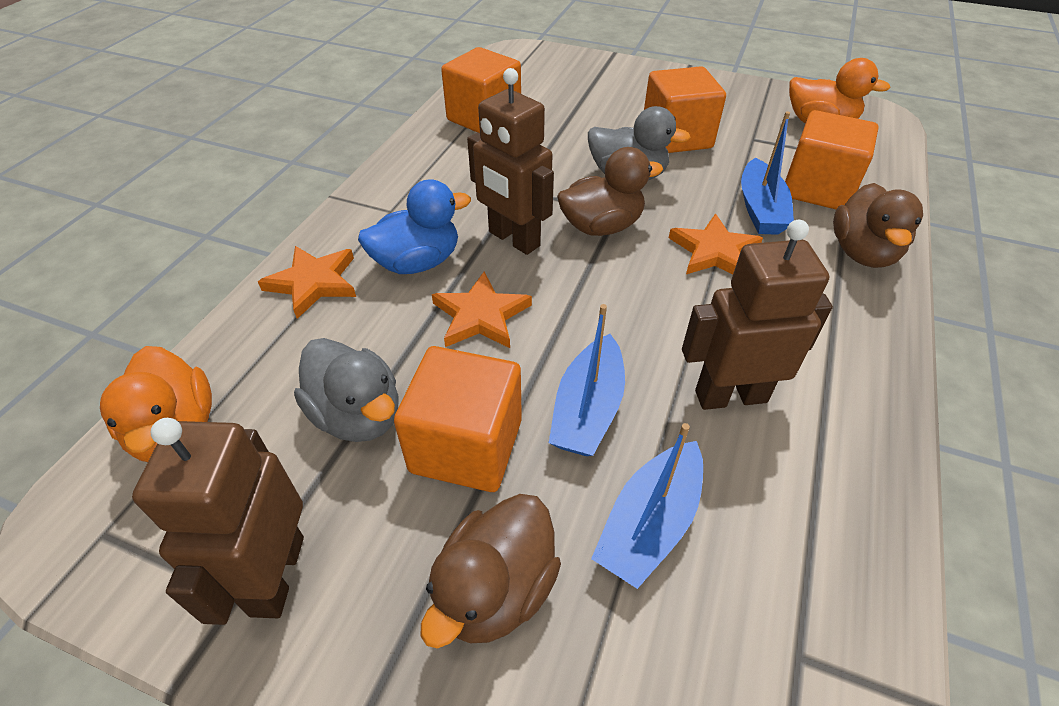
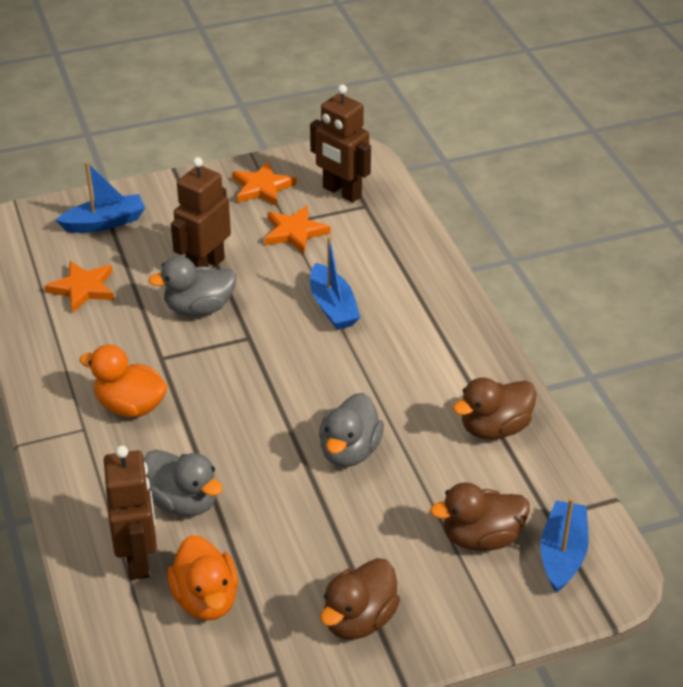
blue duck: 1 -> 0
grey duck: 2 -> 3
orange cube: 4 -> 0

